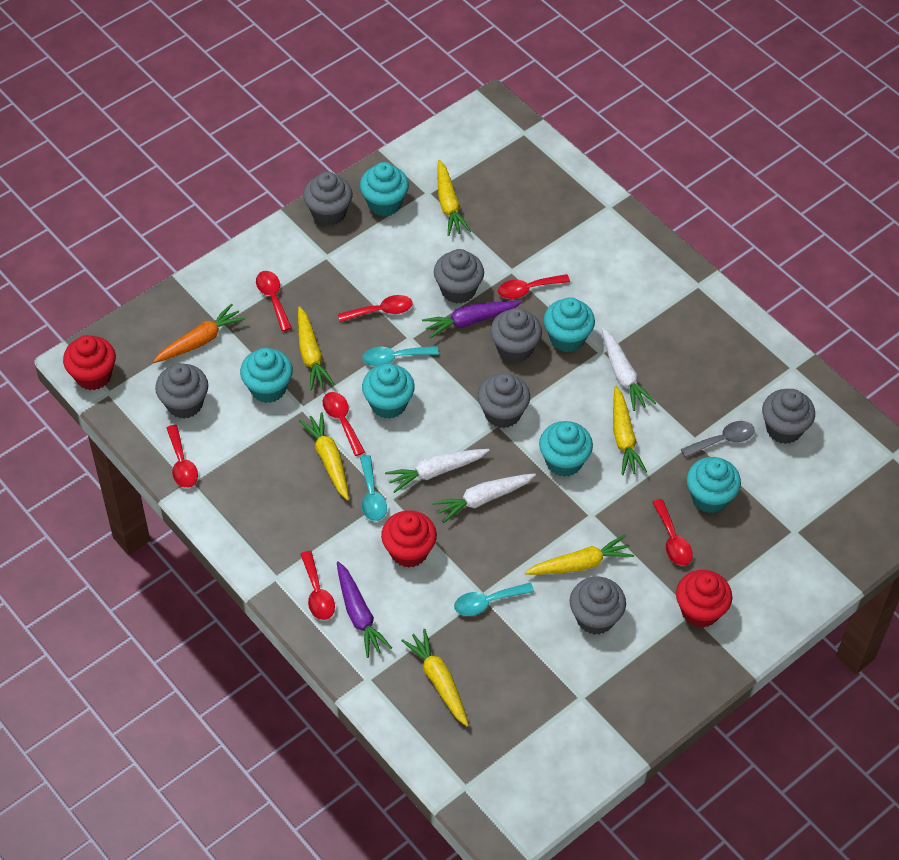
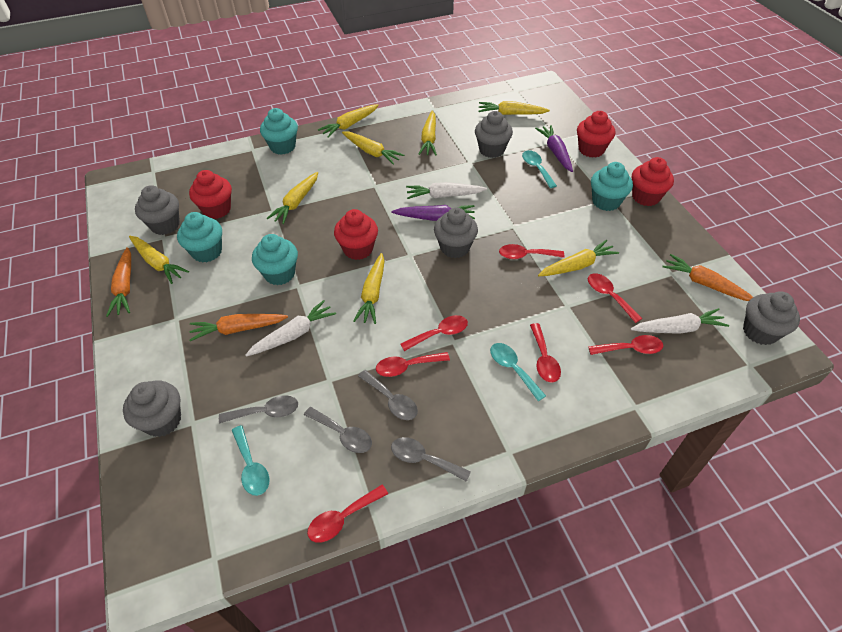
grey cupcake: 7 -> 5
grey spoon: 1 -> 4
orange carrot: 1 -> 3
red cupcake: 3 -> 4
turquoise cupcake: 6 -> 4
yellow carrot: 6 -> 8

